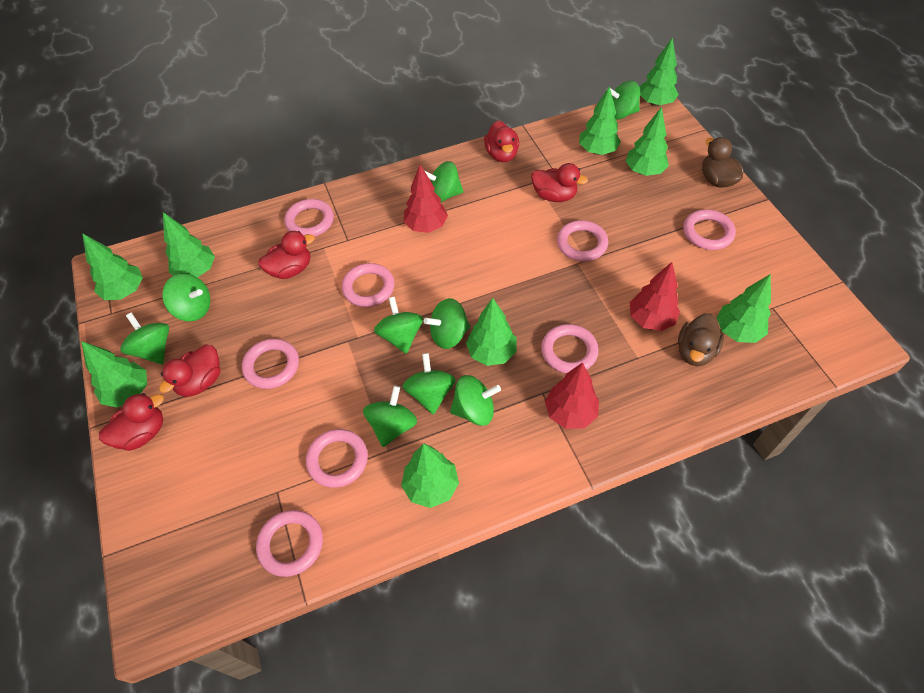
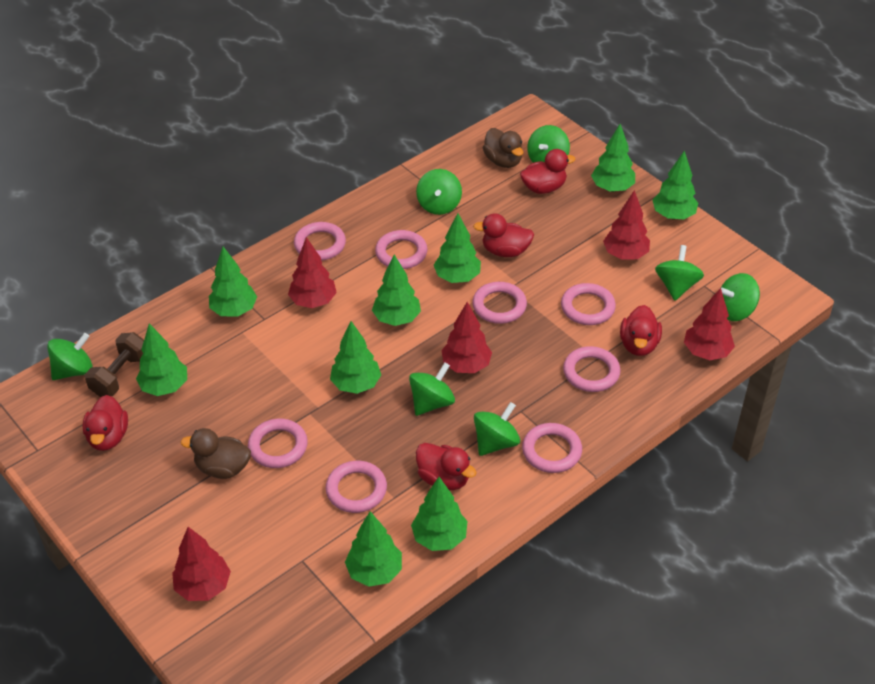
brown dumbbell: 0 -> 1
green spinning top: 9 -> 7
red tree: 3 -> 5

